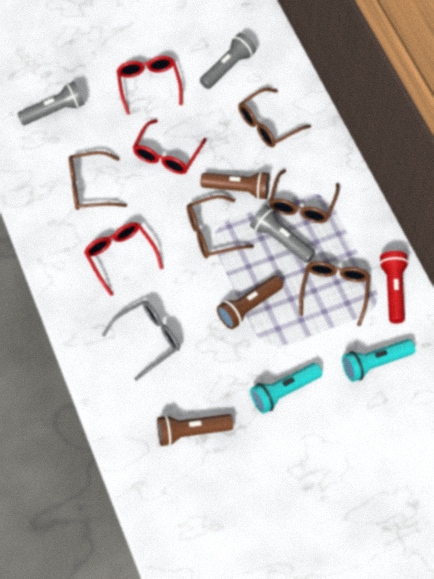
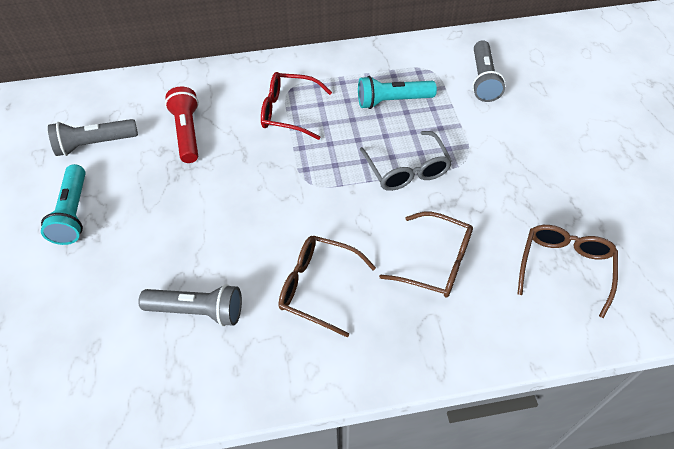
brown flashlight: 3 -> 0
brown glasses: 5 -> 3
red glasses: 3 -> 1

